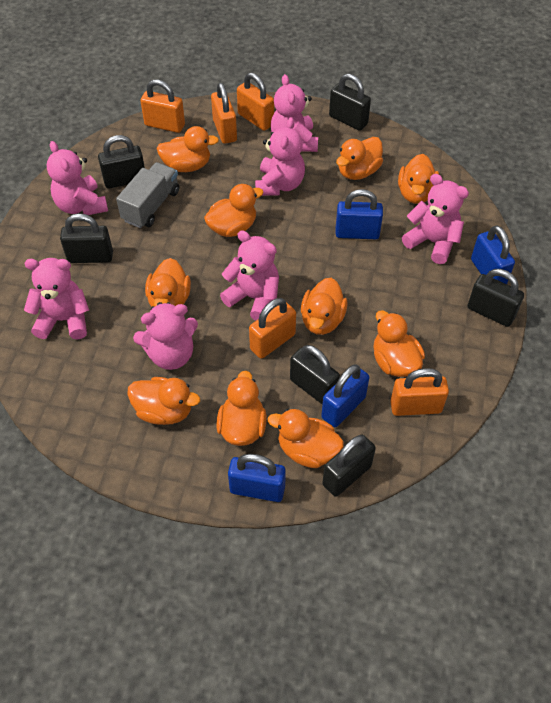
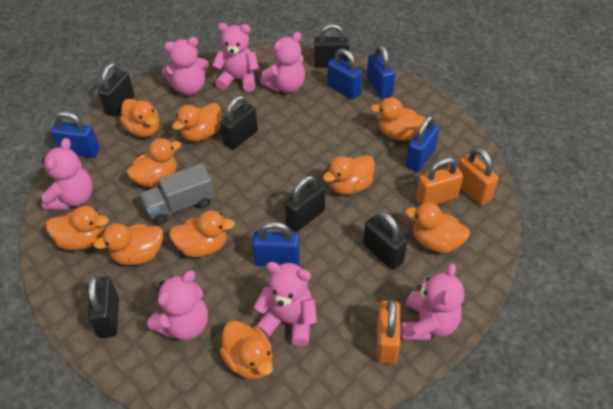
blue padlock: 4 -> 5
orange padlock: 5 -> 3

